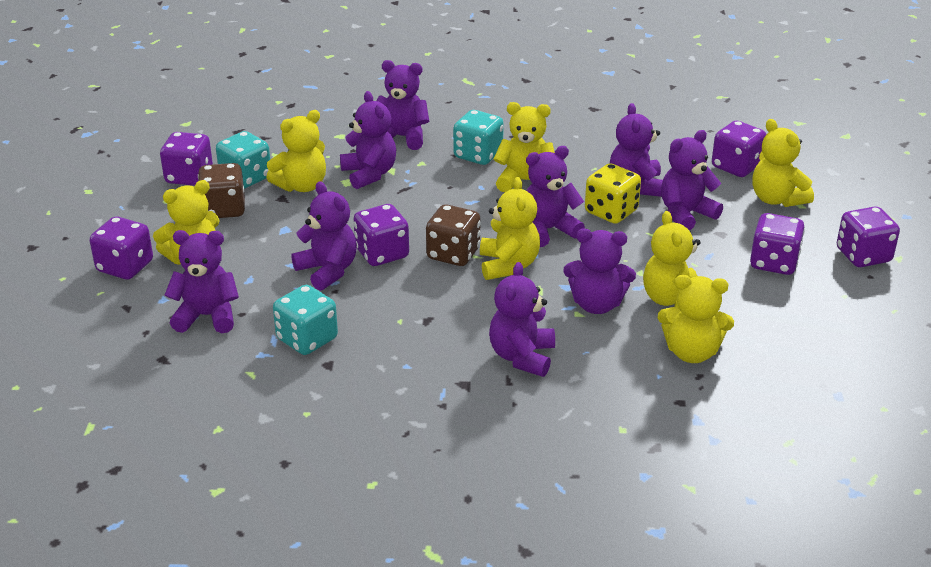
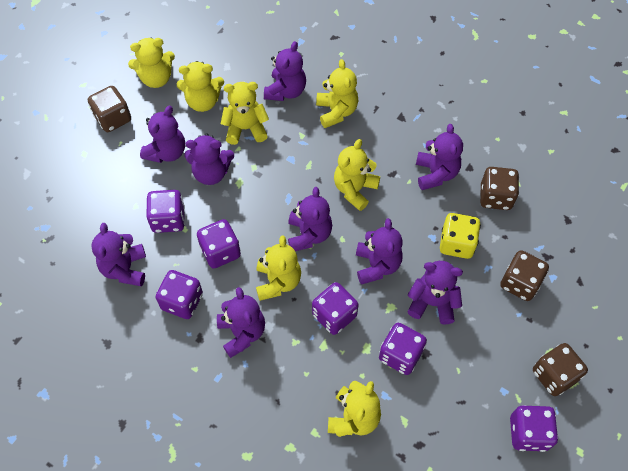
brown dice: 2 -> 4
turquoise dice: 3 -> 0

